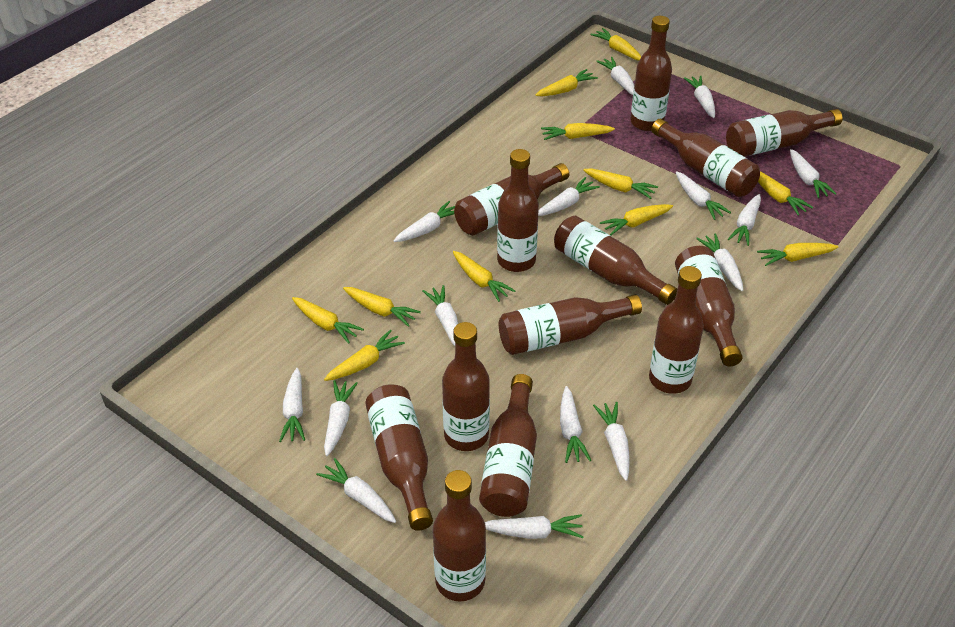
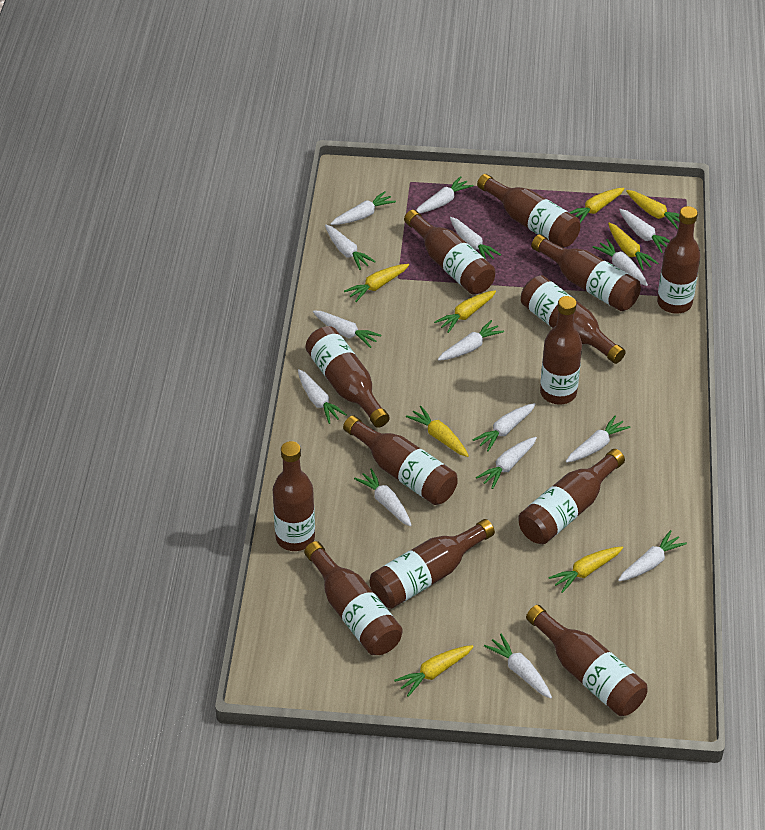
yellow carrot: 11 -> 8

